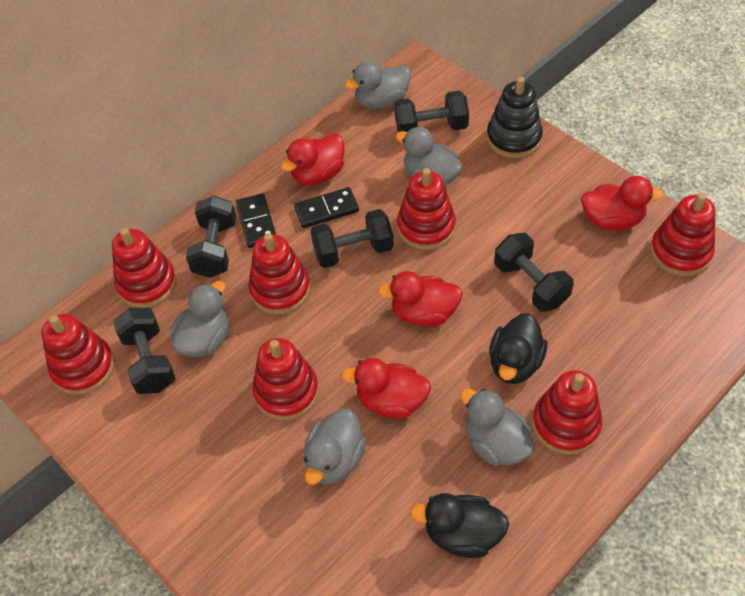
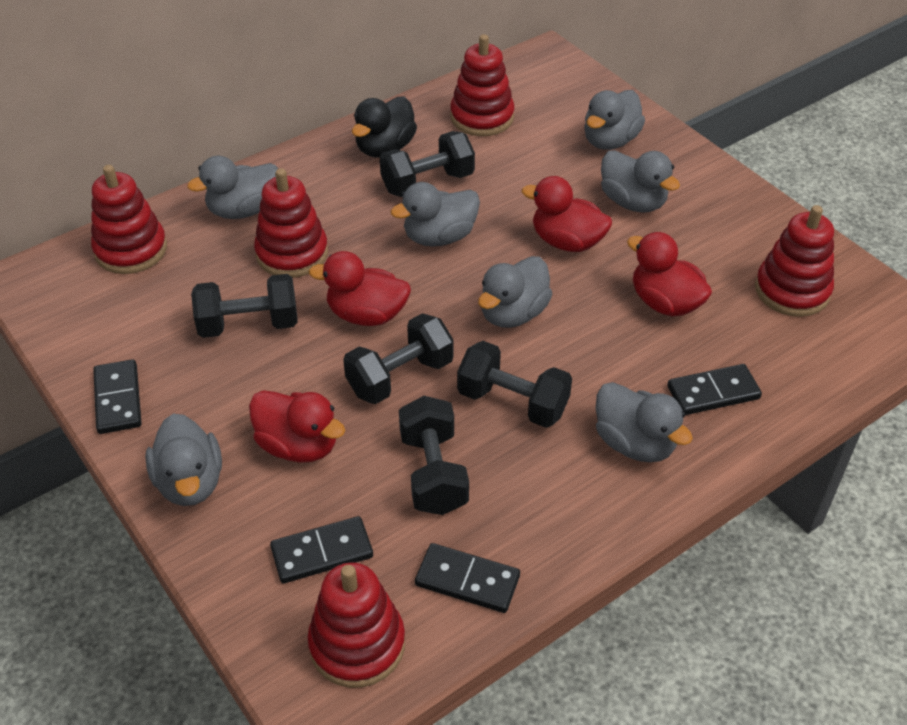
black domino: 2 -> 4
black duck: 2 -> 1
black stacking toy: 1 -> 0
grey duck: 5 -> 7
red stacking toy: 7 -> 5

